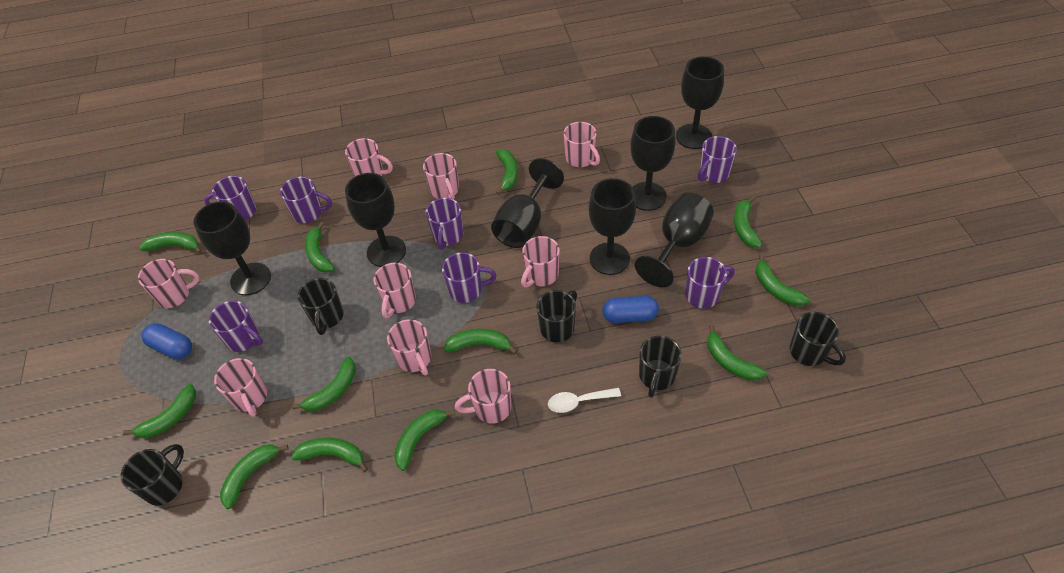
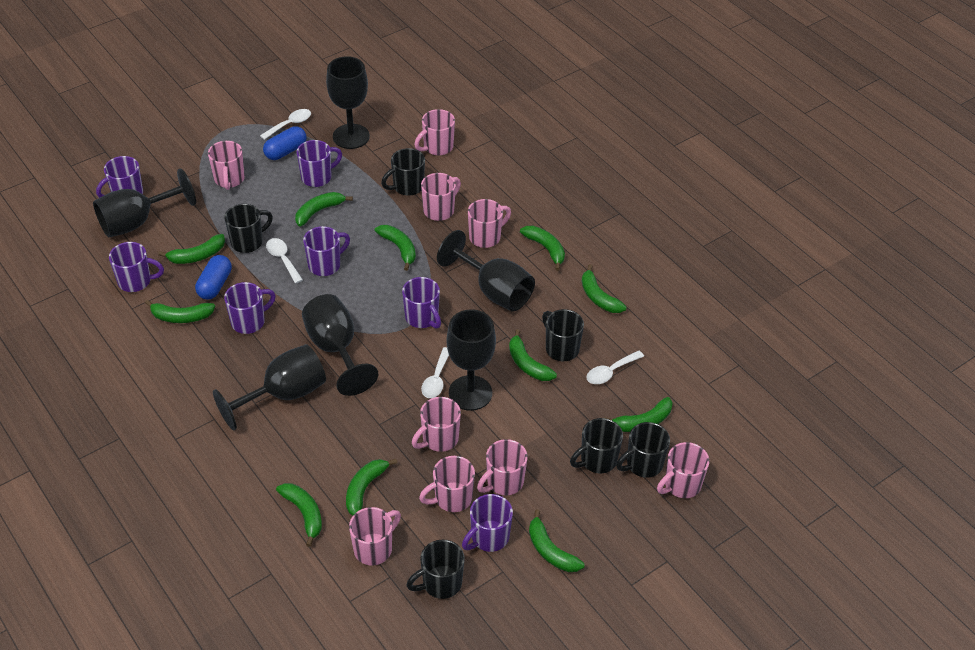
black goblet: 7 -> 6
black mug: 5 -> 6
green banana: 12 -> 11
white spoon: 1 -> 4

